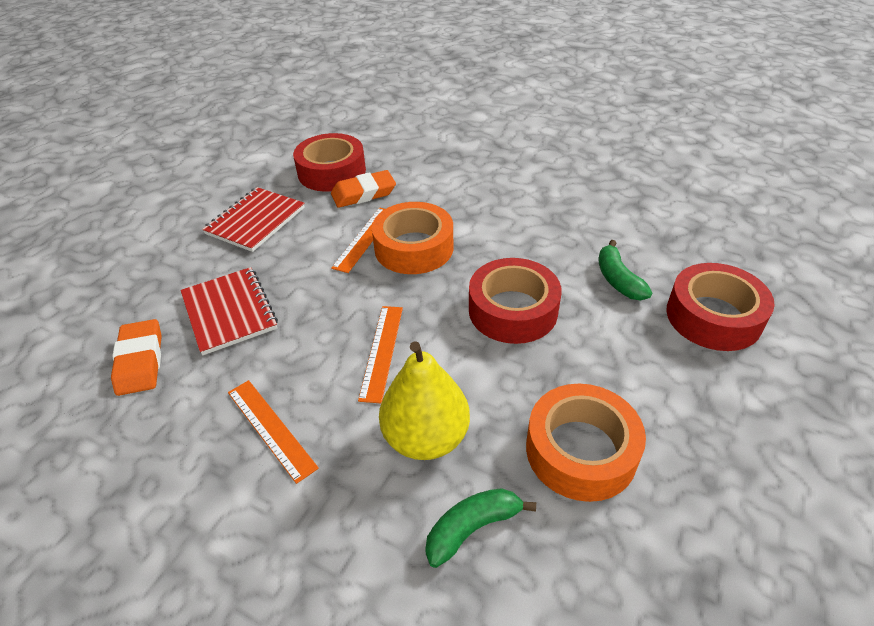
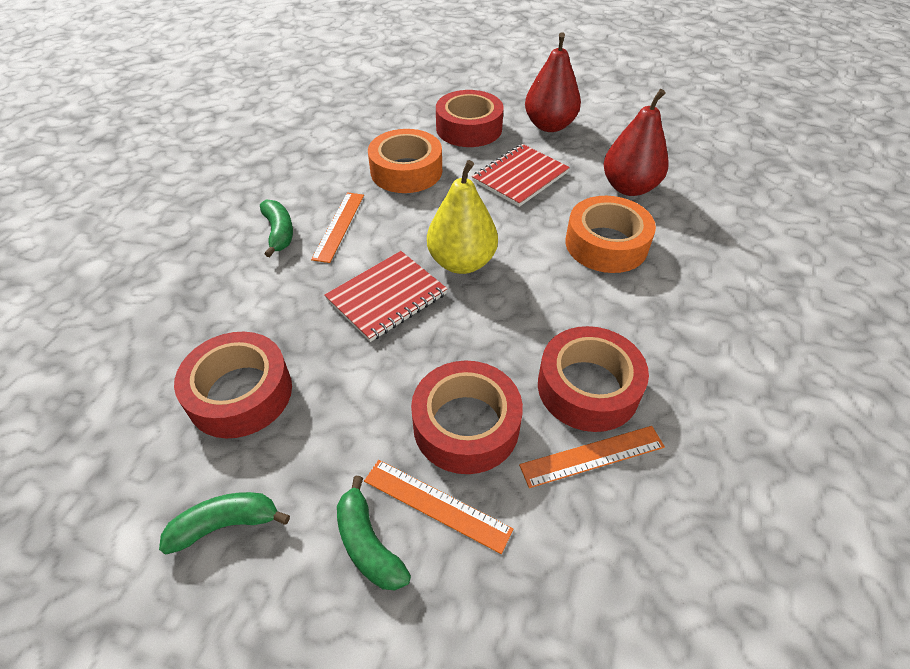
green banana: 2 -> 3
orange eraser: 2 -> 0
red pear: 0 -> 2
red tape: 3 -> 4

